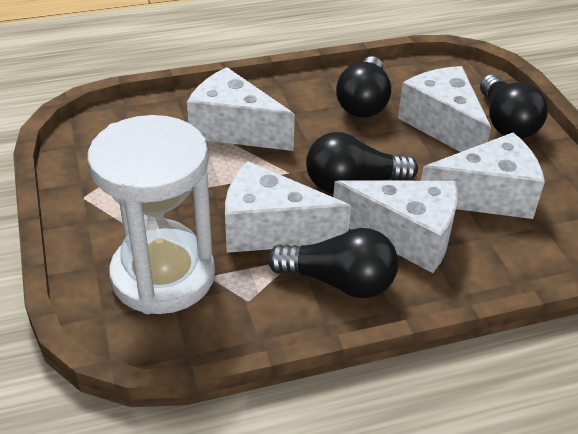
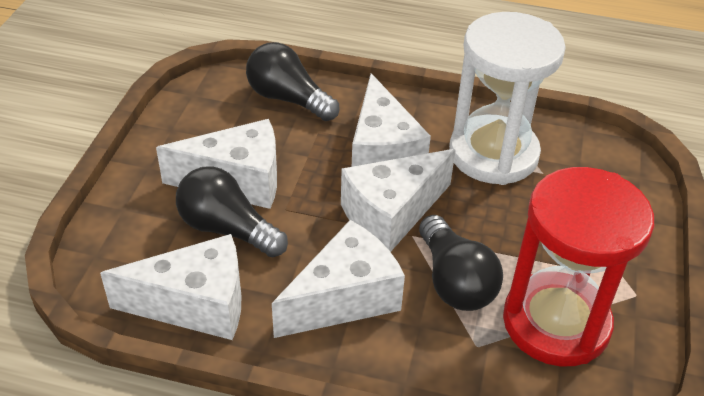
black light bulb: 4 -> 3
red hourglass: 0 -> 1

